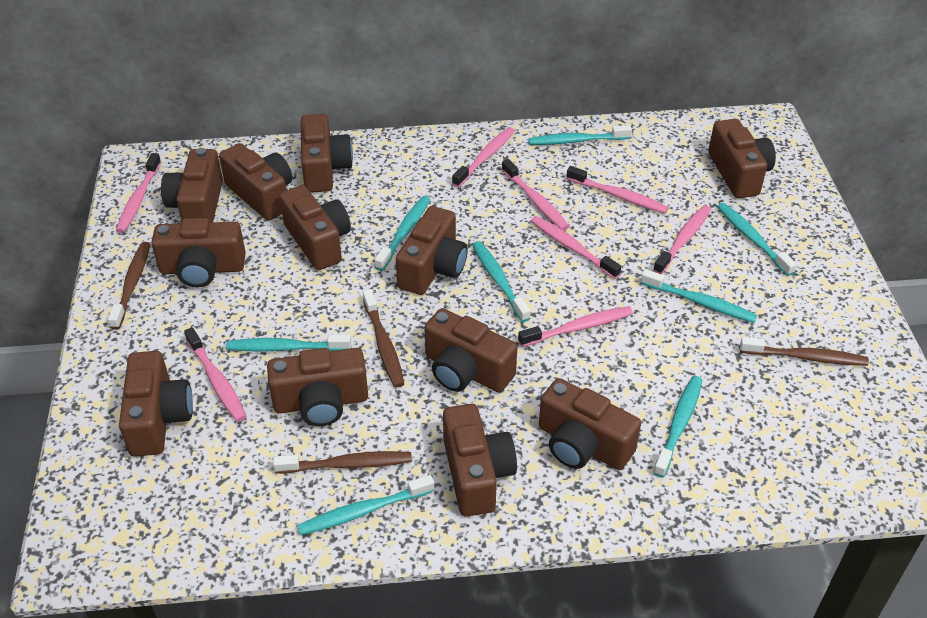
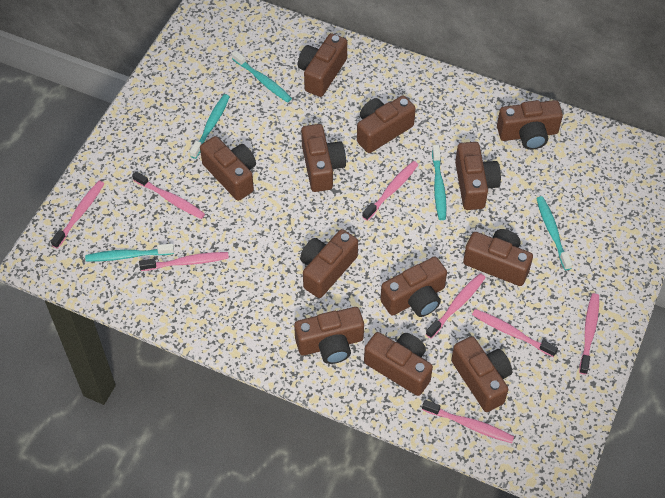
brown toothbrush: 4 -> 0
turquoise toothbrush: 8 -> 5

